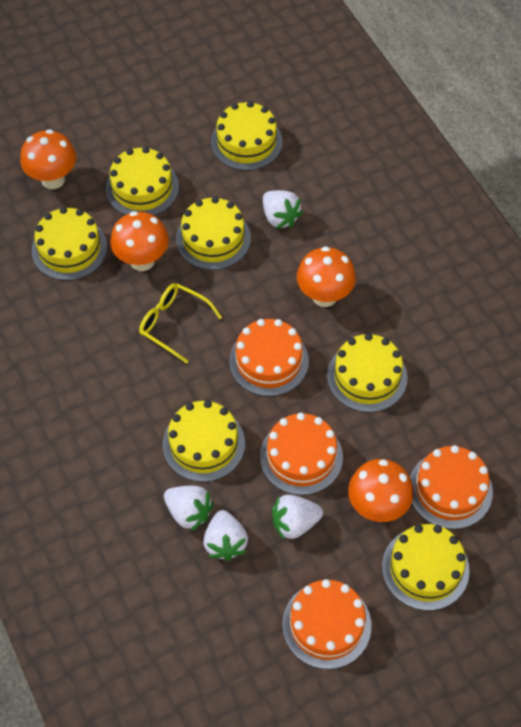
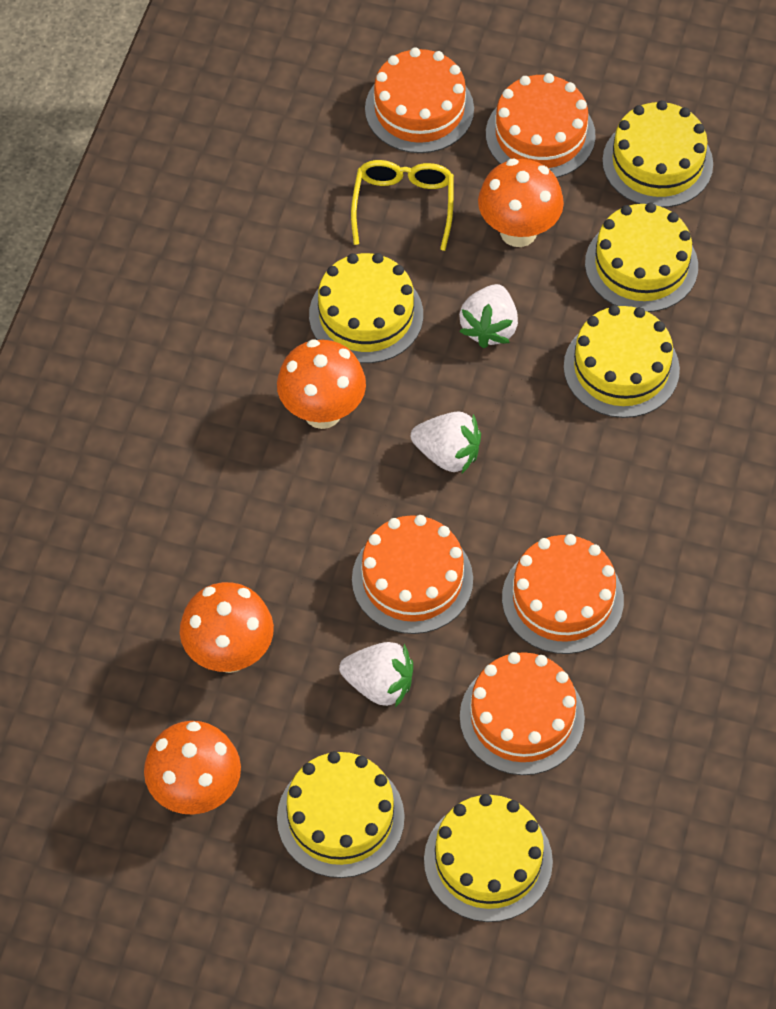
orange cake: 4 -> 5
white strawberry: 4 -> 3
yellow cake: 7 -> 6

